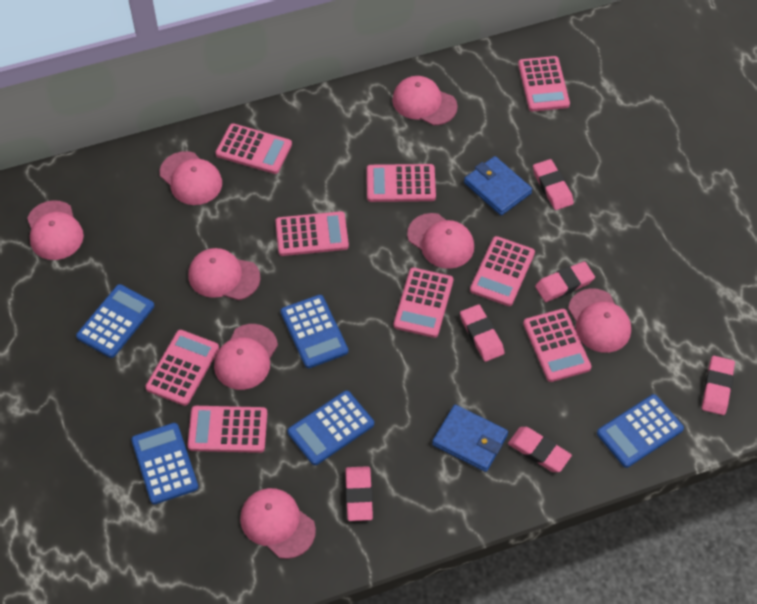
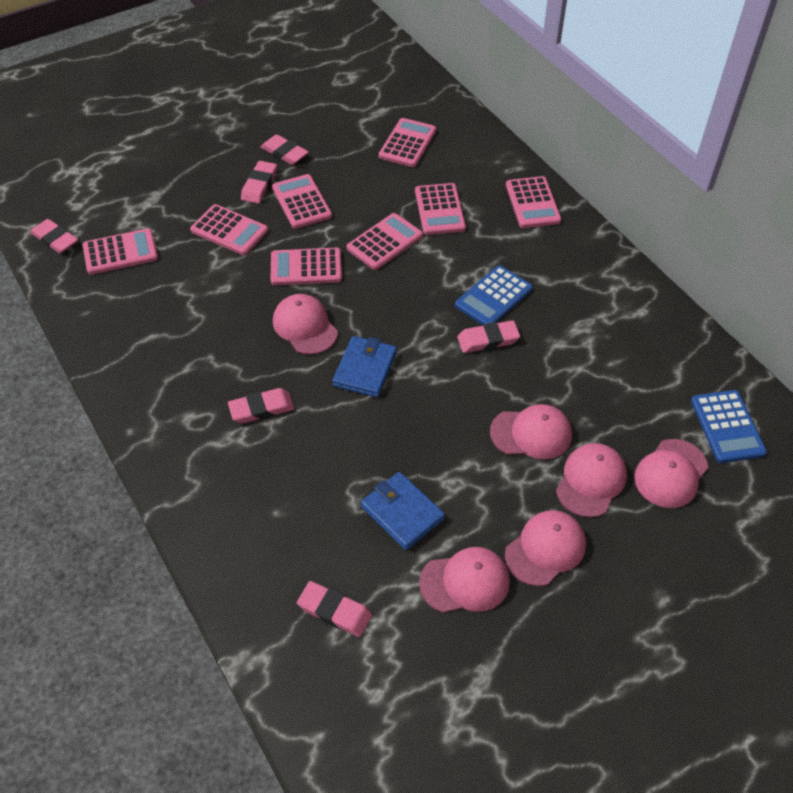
blue calculator: 5 -> 2
pink calculator: 9 -> 8
pink cap: 8 -> 6

